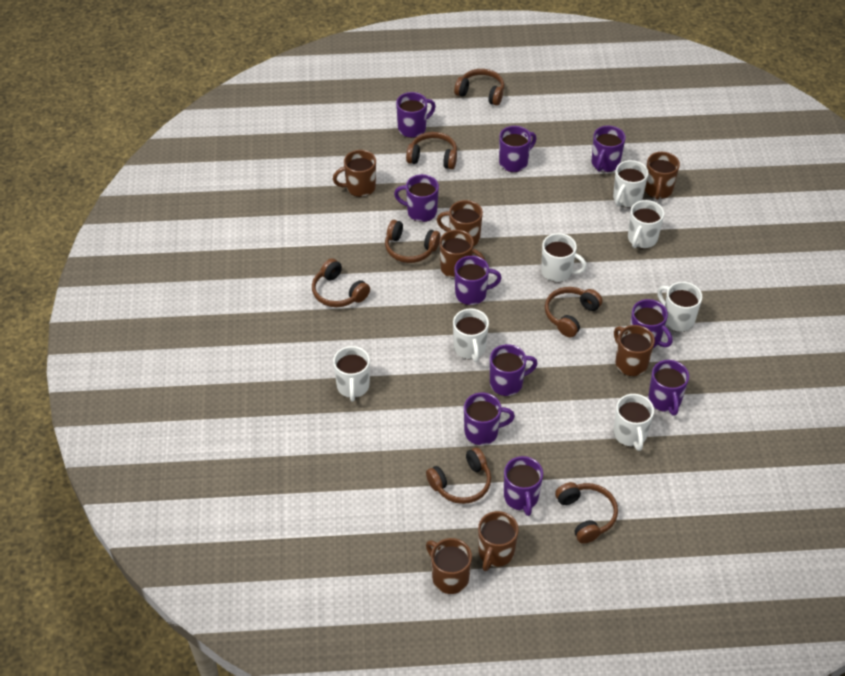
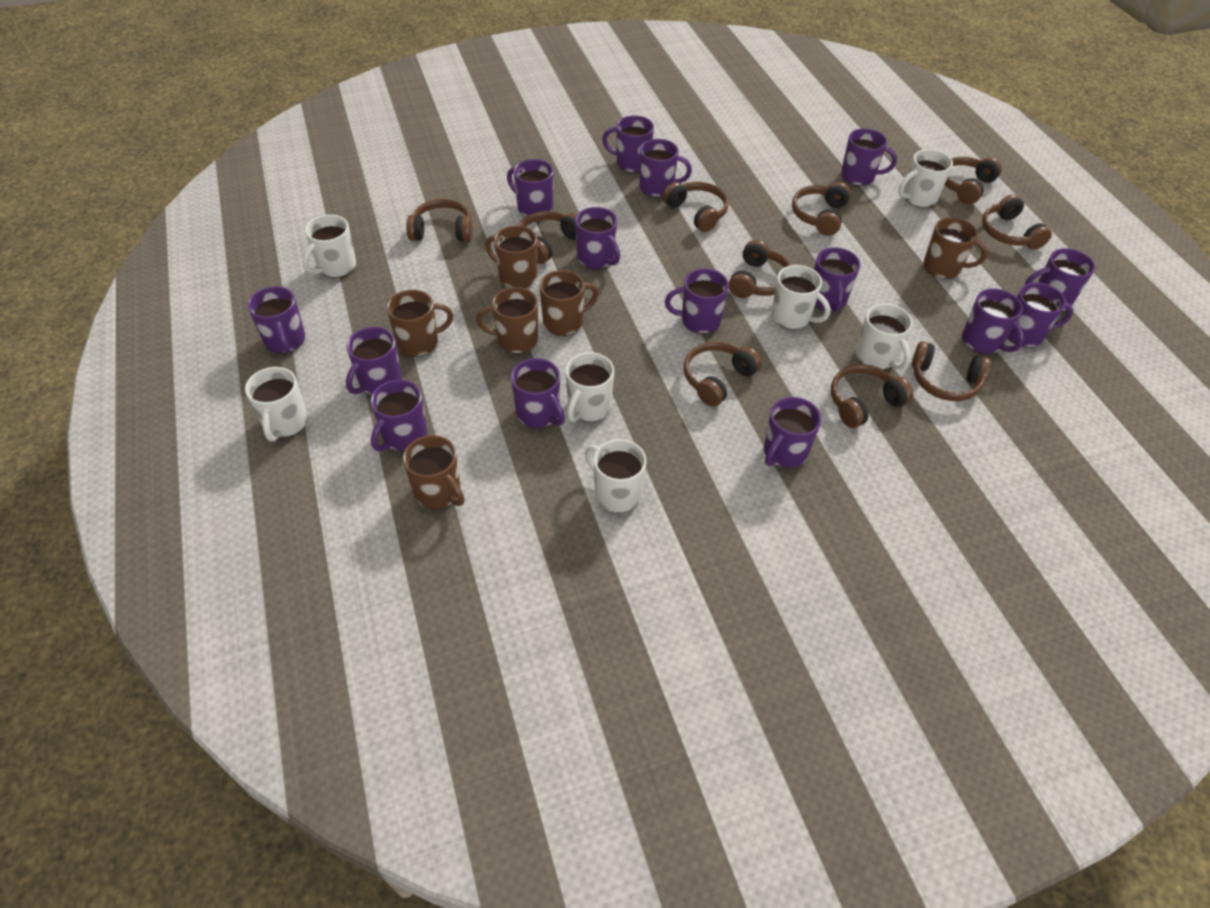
brown headphones: 7 -> 10
brown mug: 7 -> 6
purple mug: 10 -> 15

